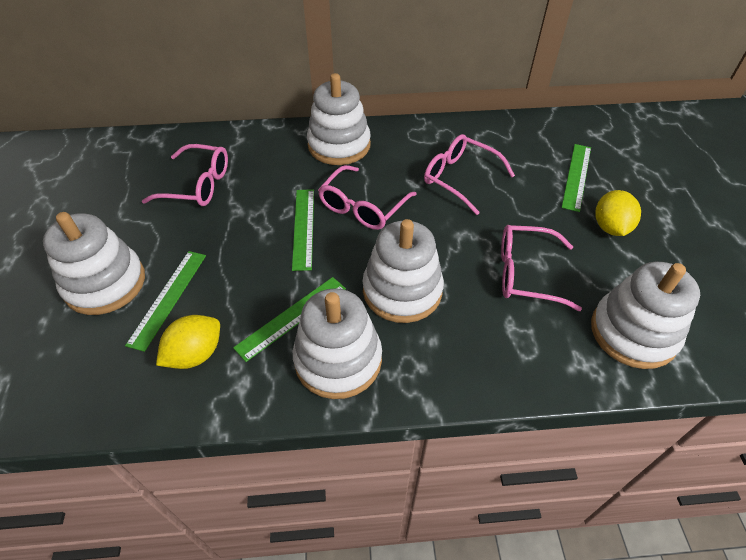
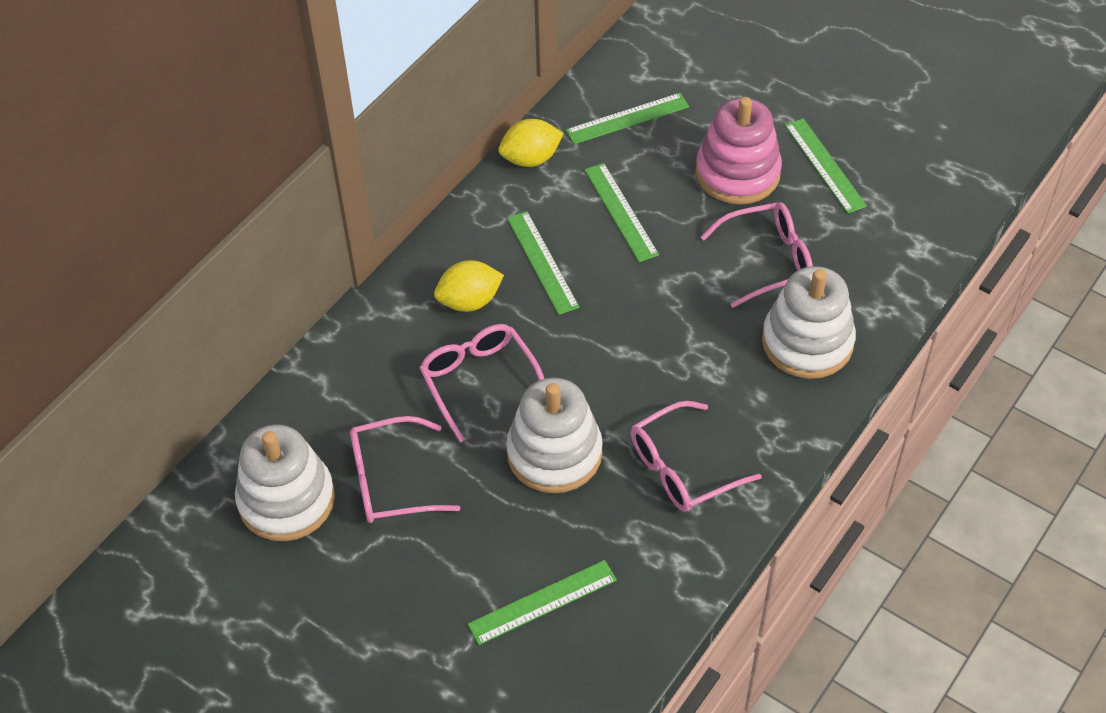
green ruler: 4 -> 5
pink stacking toy: 0 -> 1
white stacking toy: 5 -> 3

